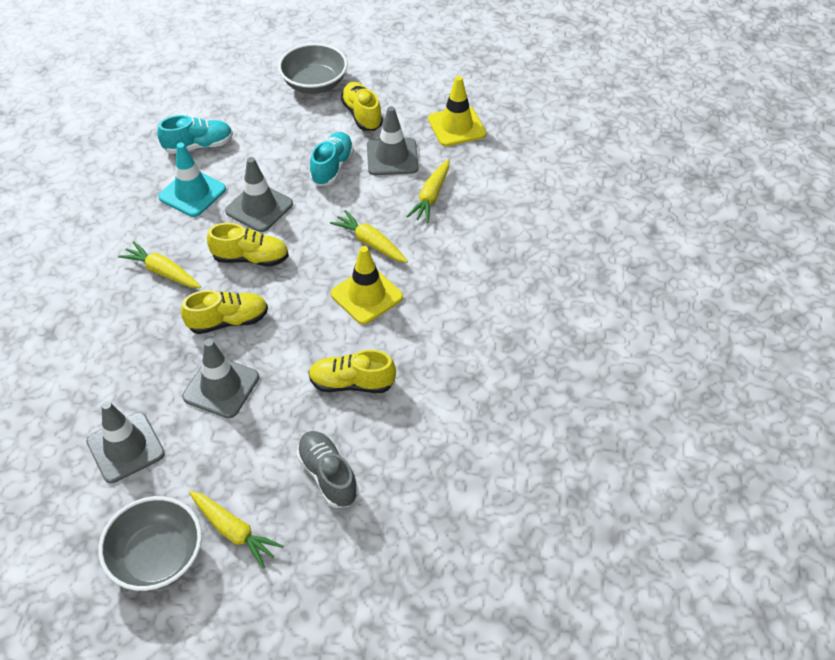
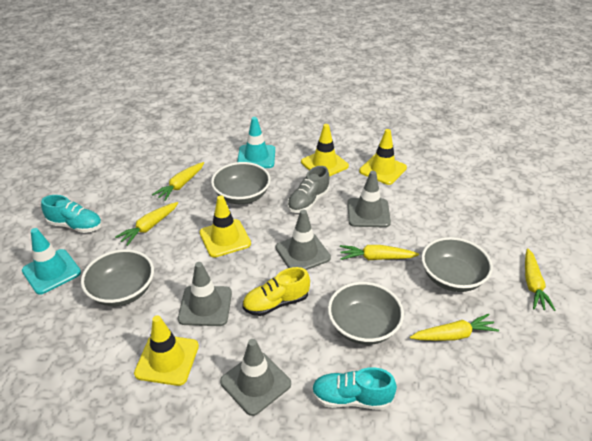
grey bowl: 2 -> 4
turquoise traffic cone: 1 -> 2
yellow carrot: 4 -> 5
yellow shoe: 4 -> 1
yellow traffic cone: 2 -> 4

